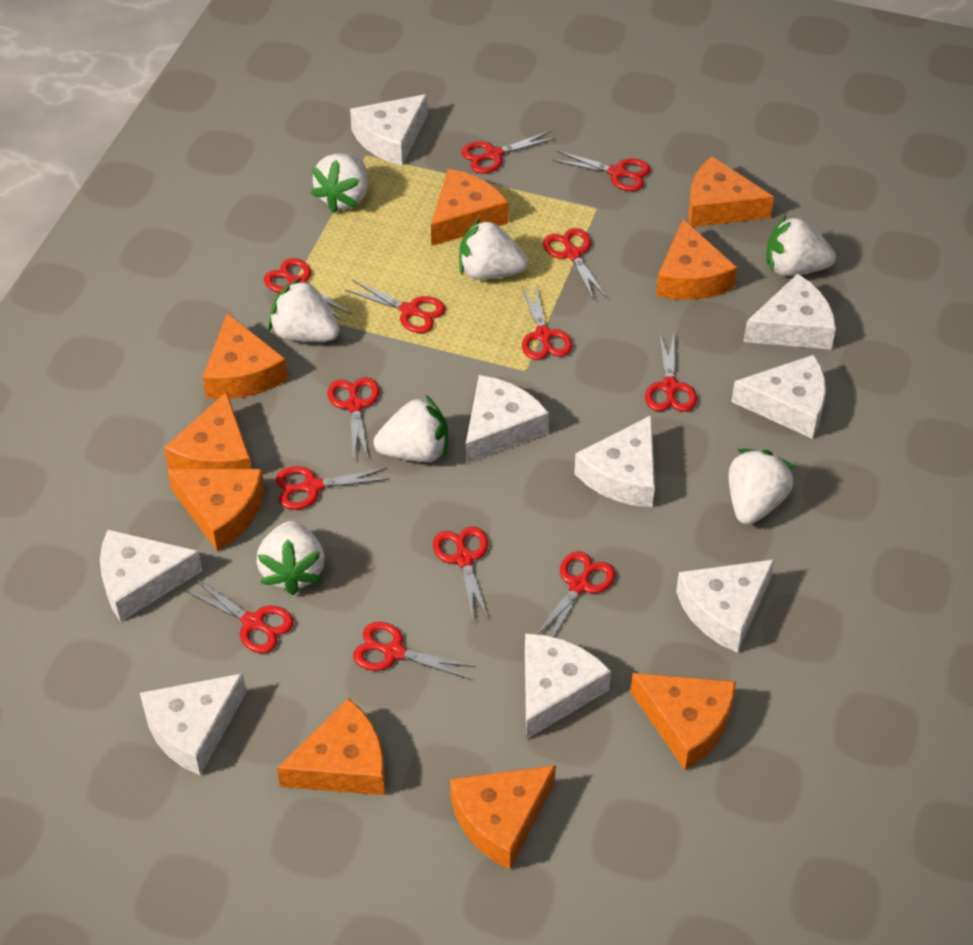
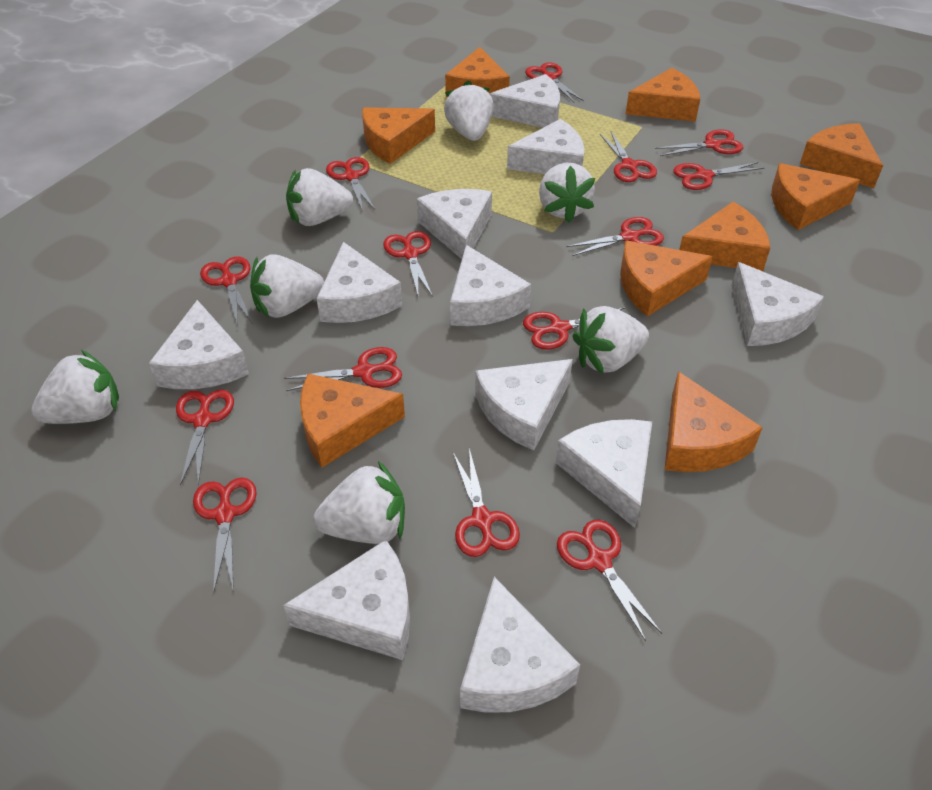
red scissors: 13 -> 14
white cheese: 9 -> 11

